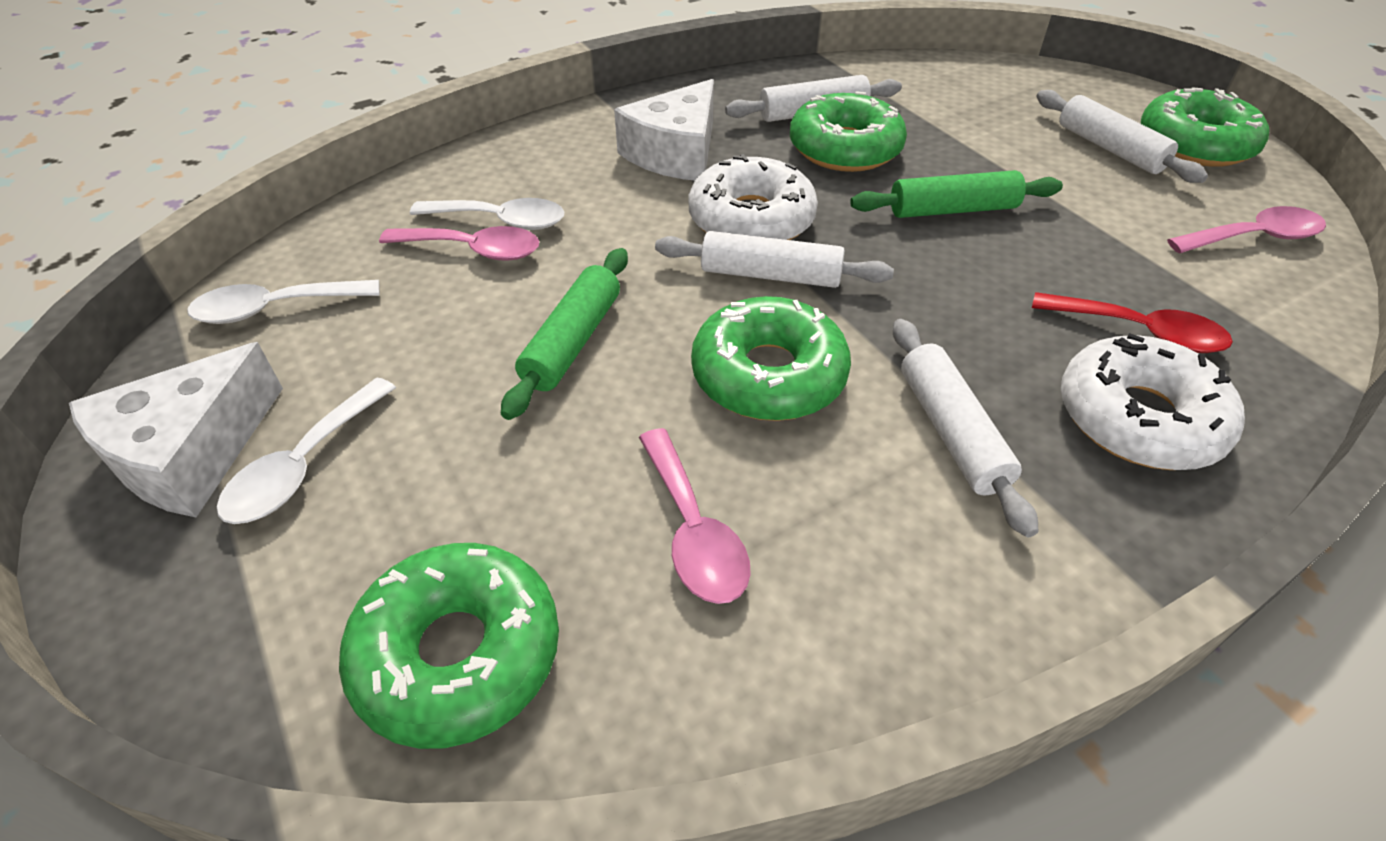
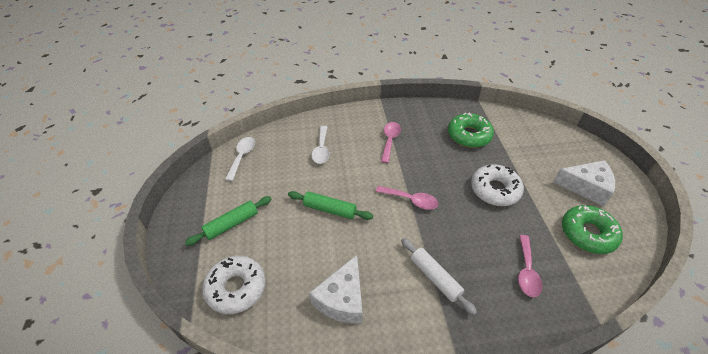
green donut: 4 -> 2
red spoon: 1 -> 0
white rolling pin: 4 -> 1
white spoon: 3 -> 2

